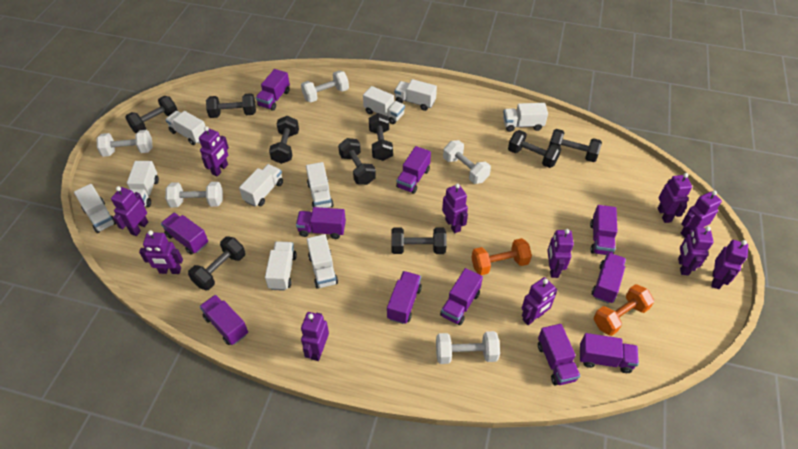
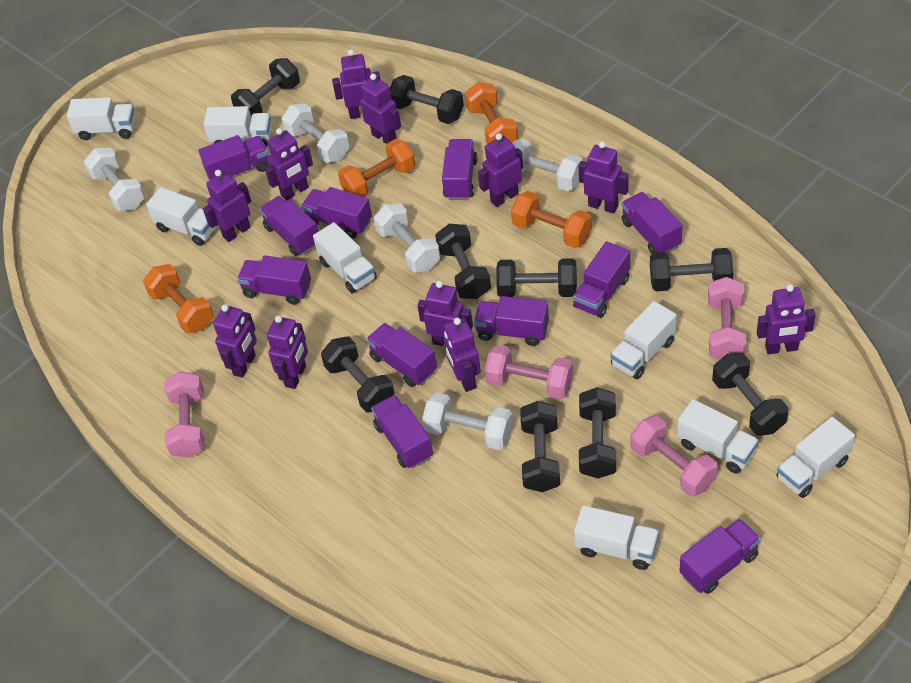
orange dumbbell: 2 -> 4
pink dumbbell: 0 -> 4
white truck: 10 -> 8

